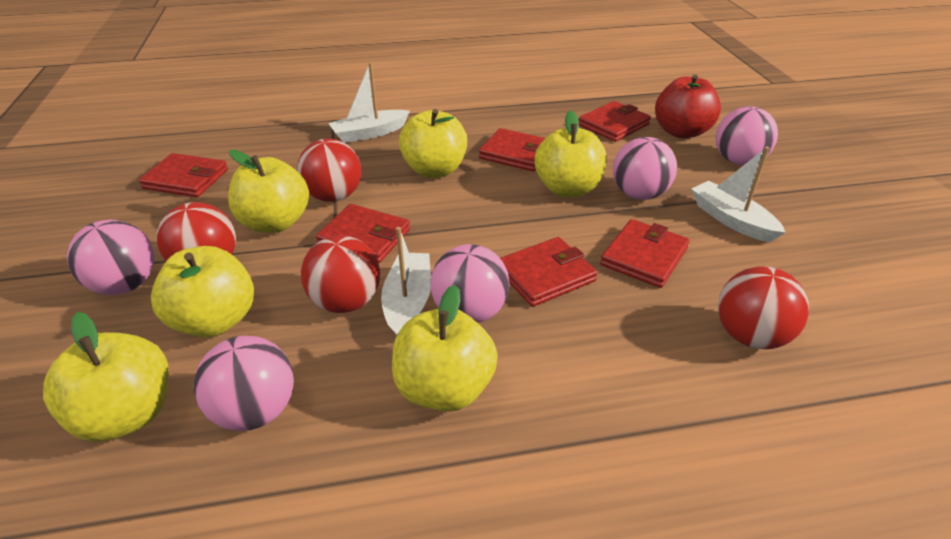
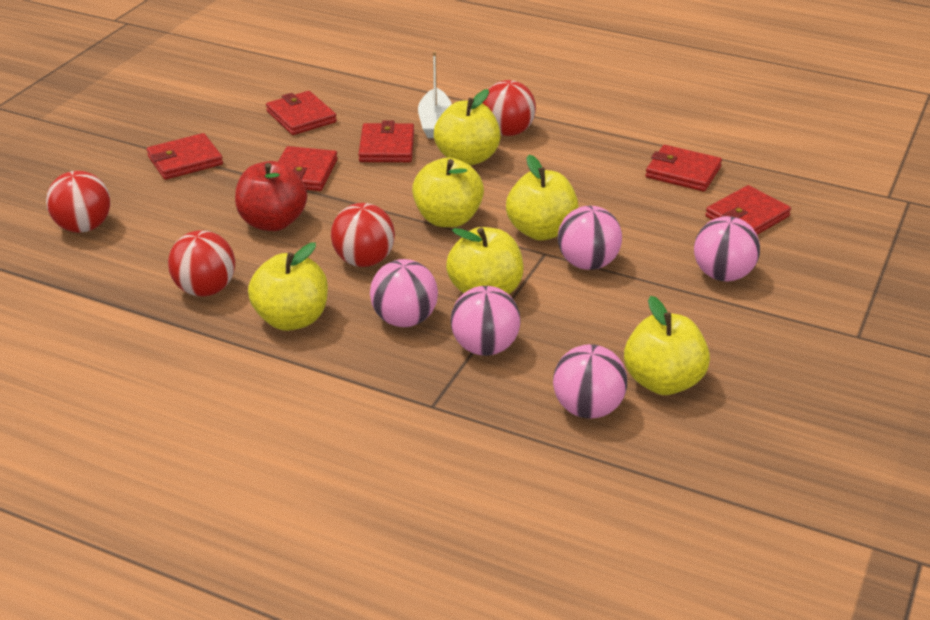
white boat: 3 -> 1

